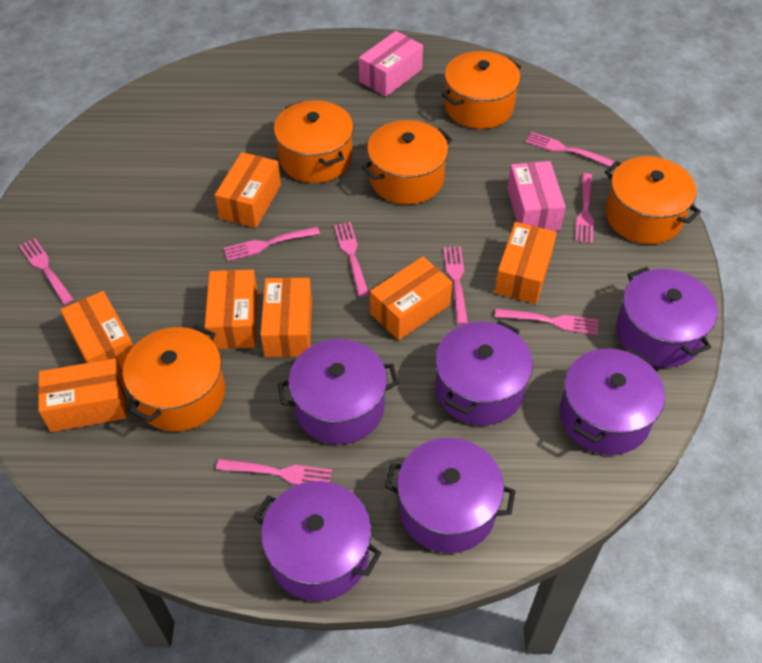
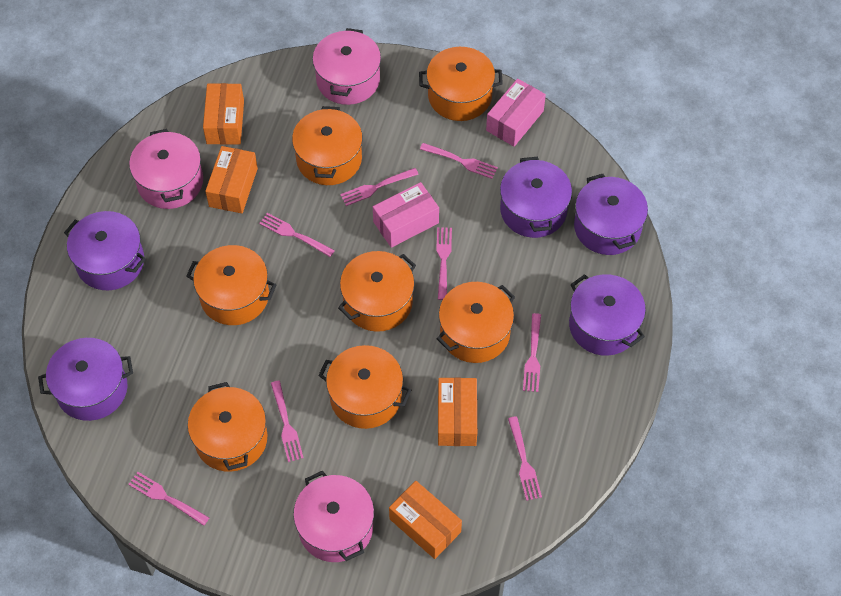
orange box: 7 -> 4
orange pot: 5 -> 7
pink pot: 0 -> 3
purple pot: 6 -> 5

